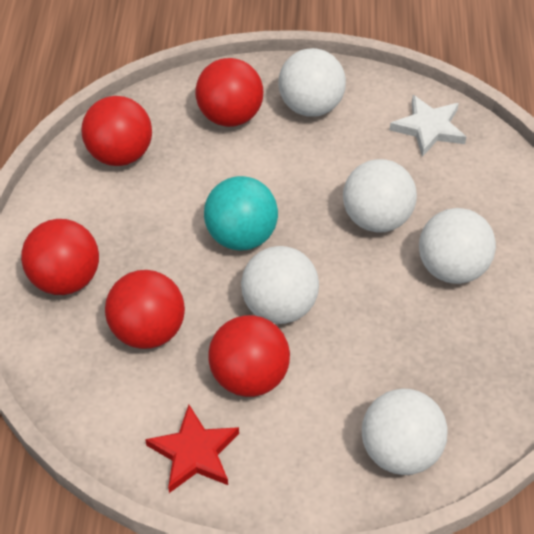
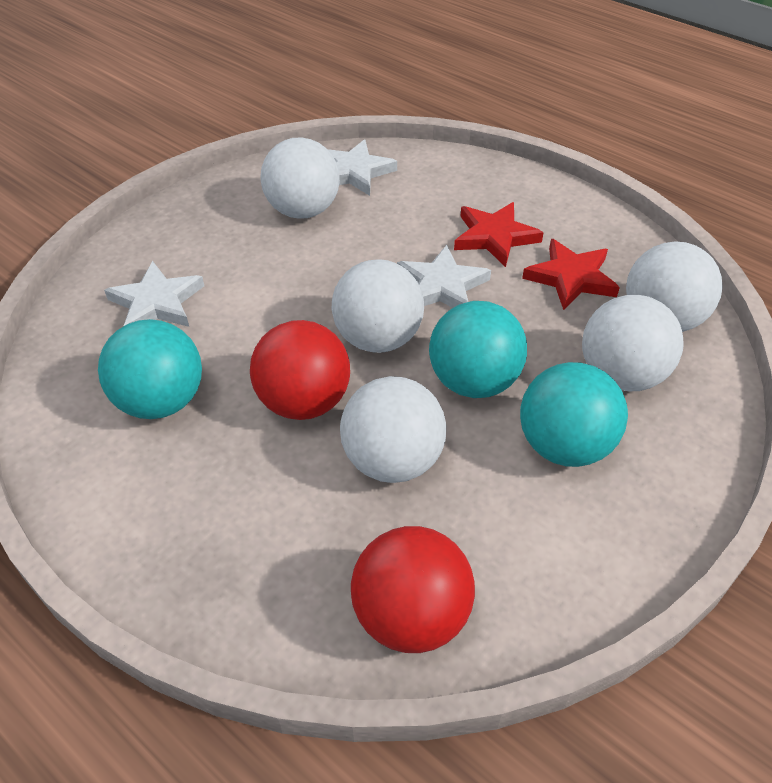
red ball: 5 -> 2
red star: 1 -> 2
turquoise ball: 1 -> 3
white star: 1 -> 3

